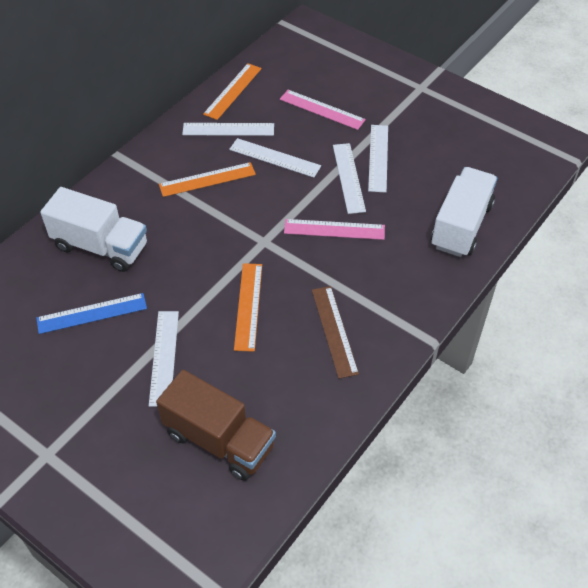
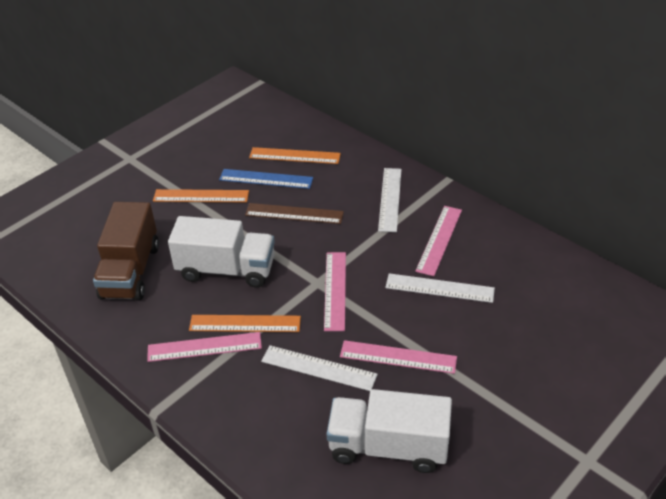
pink ruler: 2 -> 4
white ruler: 5 -> 3

